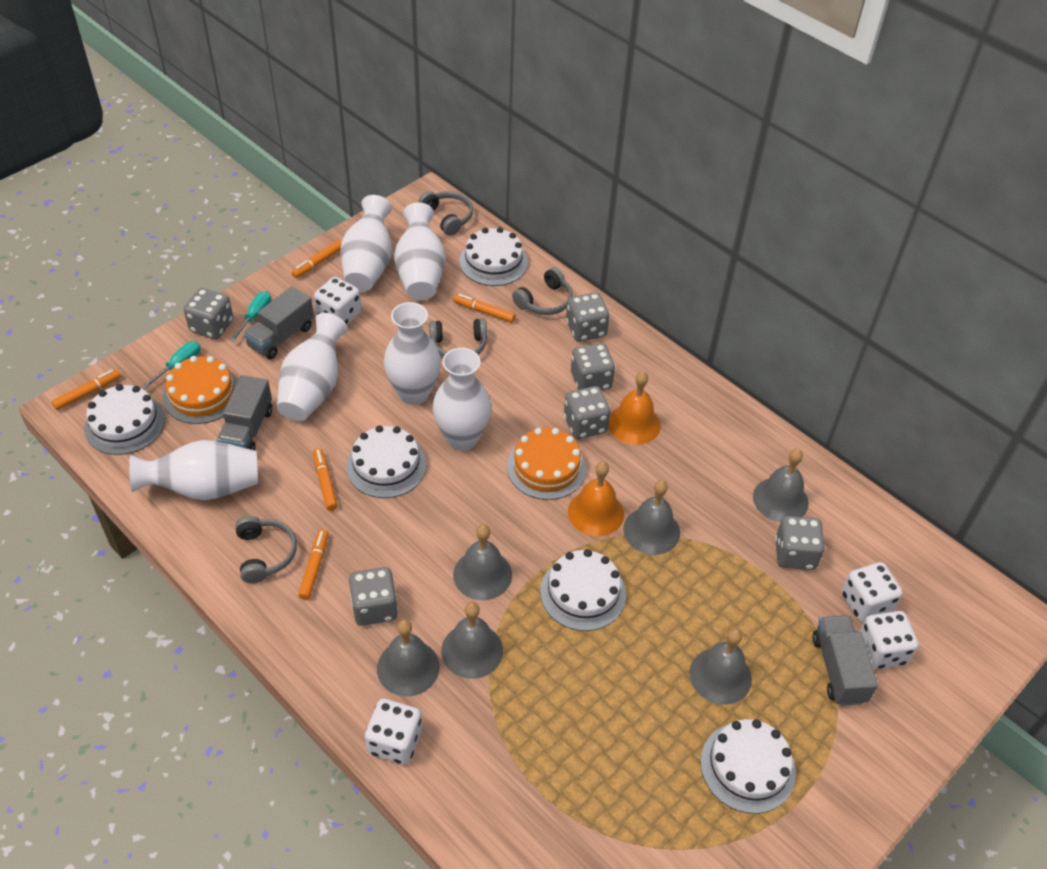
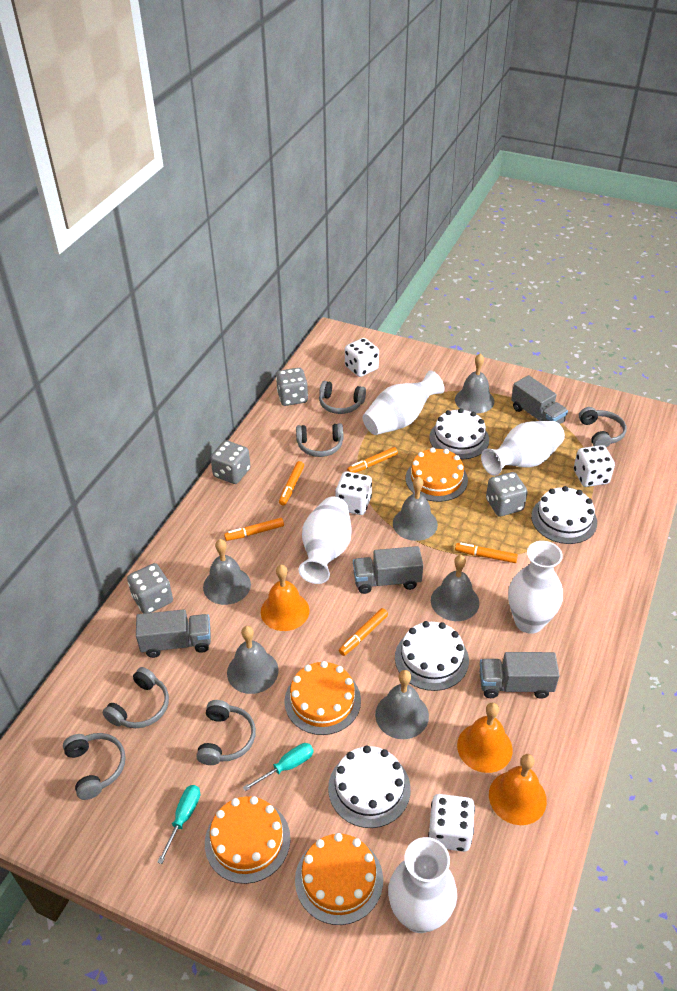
grey dice: 6 -> 4
grey headphones: 4 -> 6
grey truck: 3 -> 4
orange bell: 2 -> 3
orange cake: 2 -> 4
white cake: 5 -> 4
white vase: 6 -> 5

